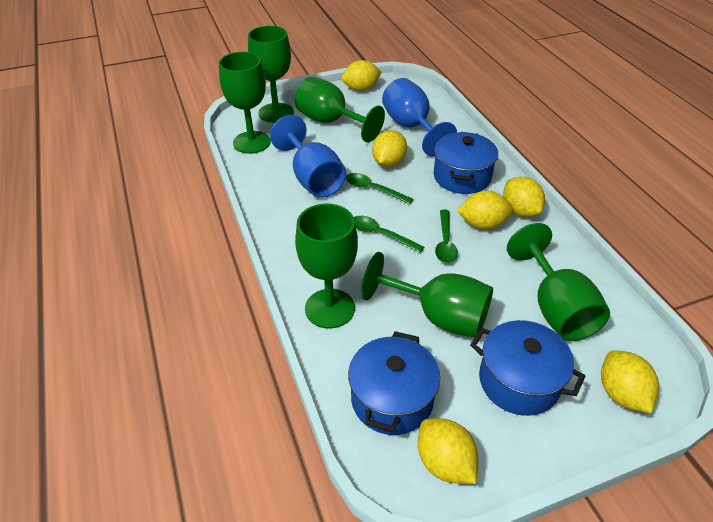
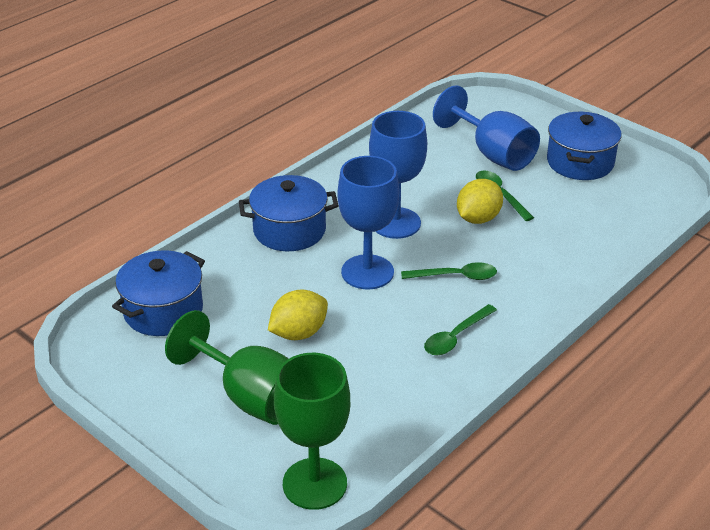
blue goblet: 2 -> 3
green goblet: 6 -> 2
yellow lemon: 6 -> 2

